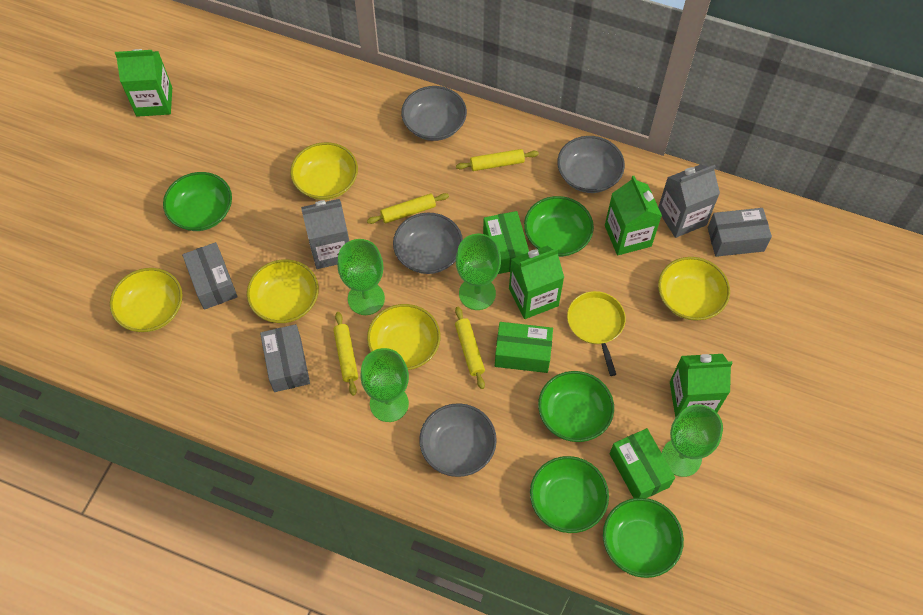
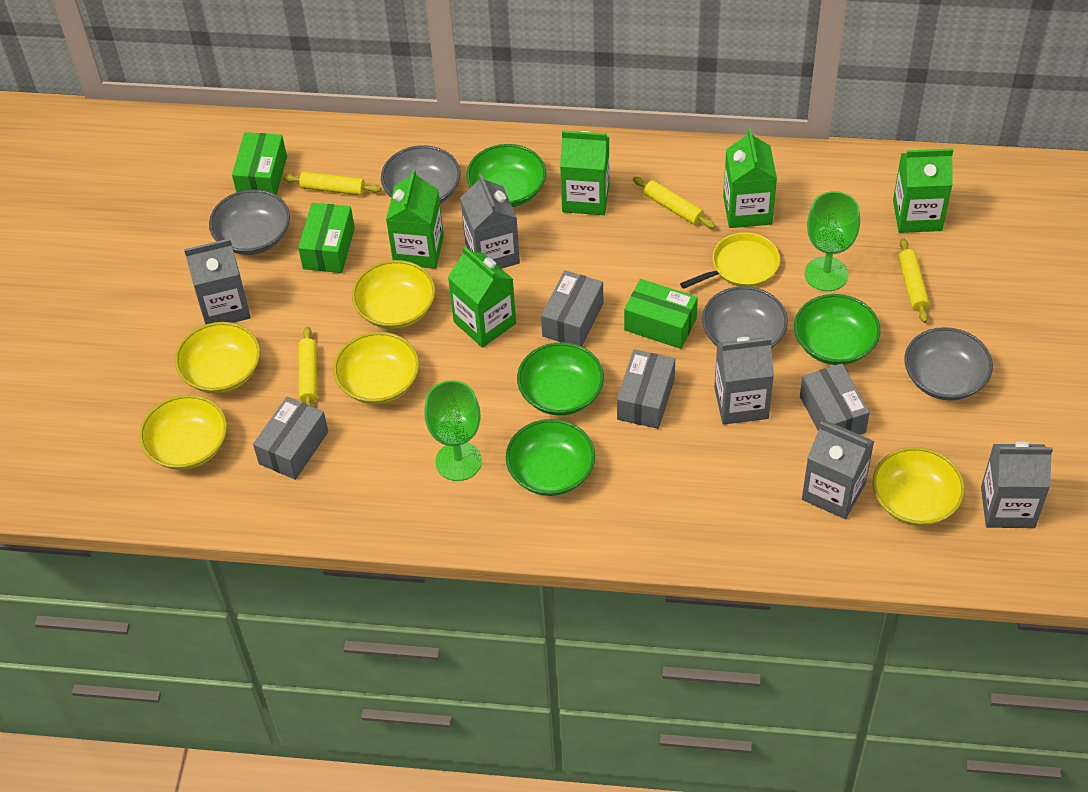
green bowl: 5 -> 4
green carton: 4 -> 5
green goblet: 4 -> 2
grey box: 3 -> 4
grey carton: 2 -> 5

